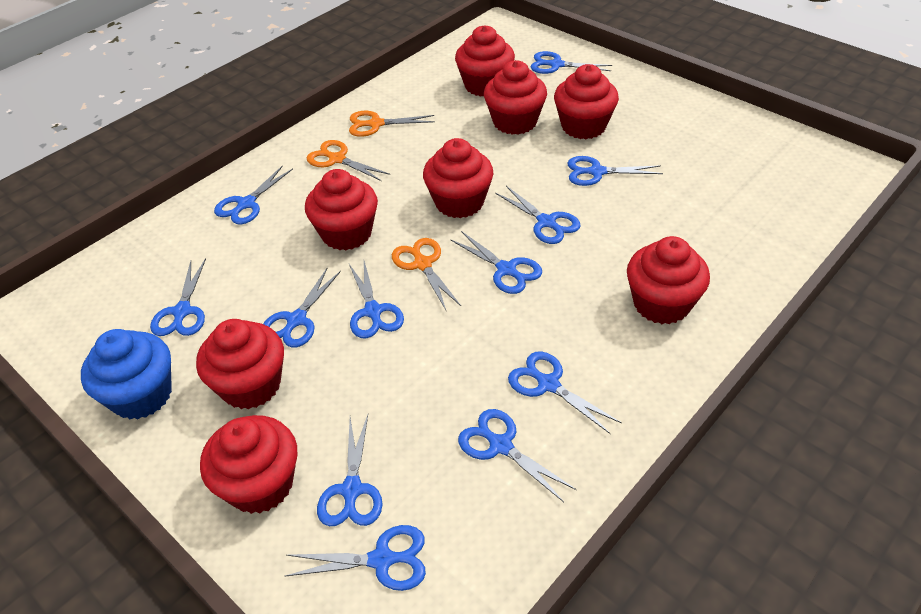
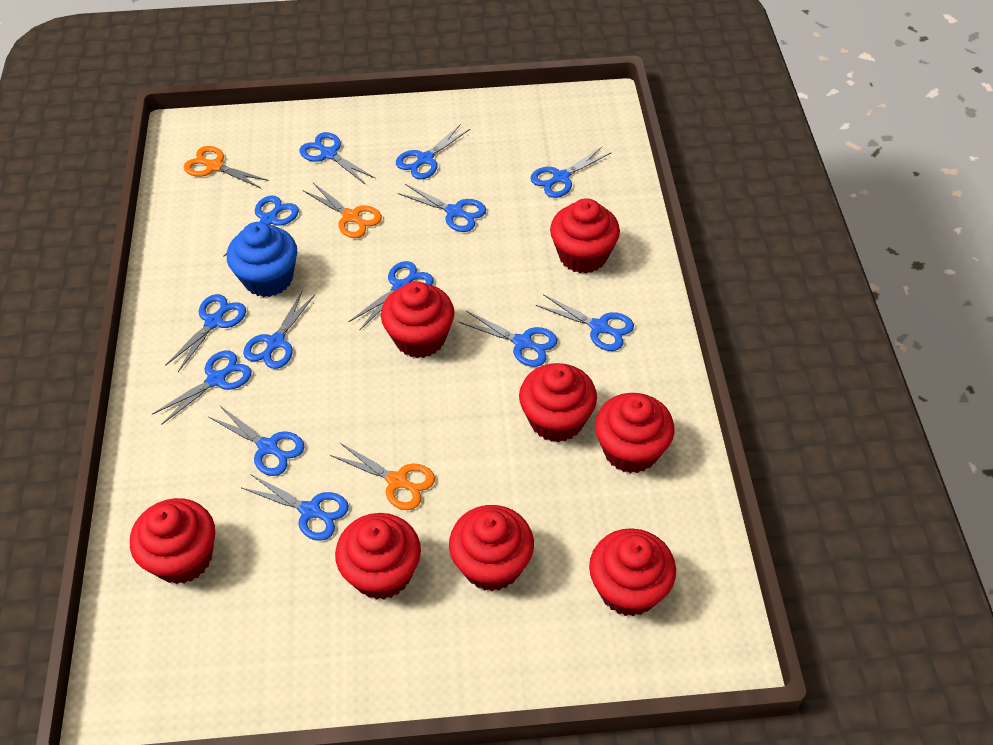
blue scissors: 12 -> 13

